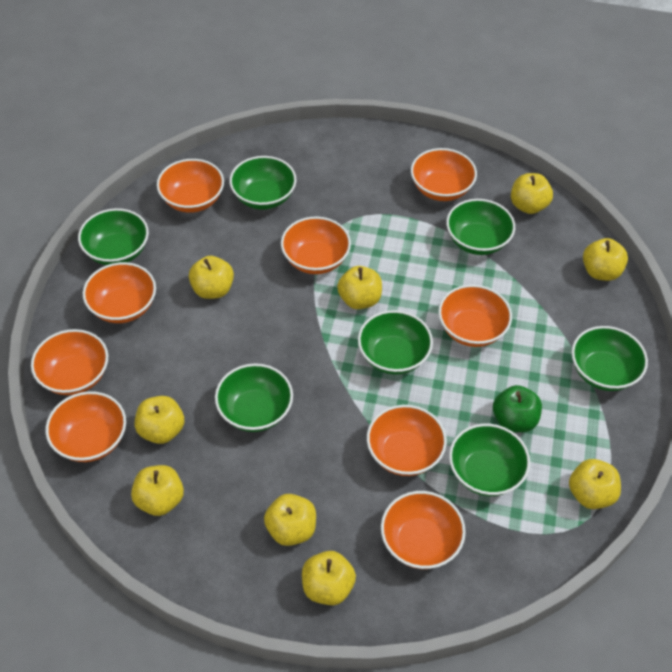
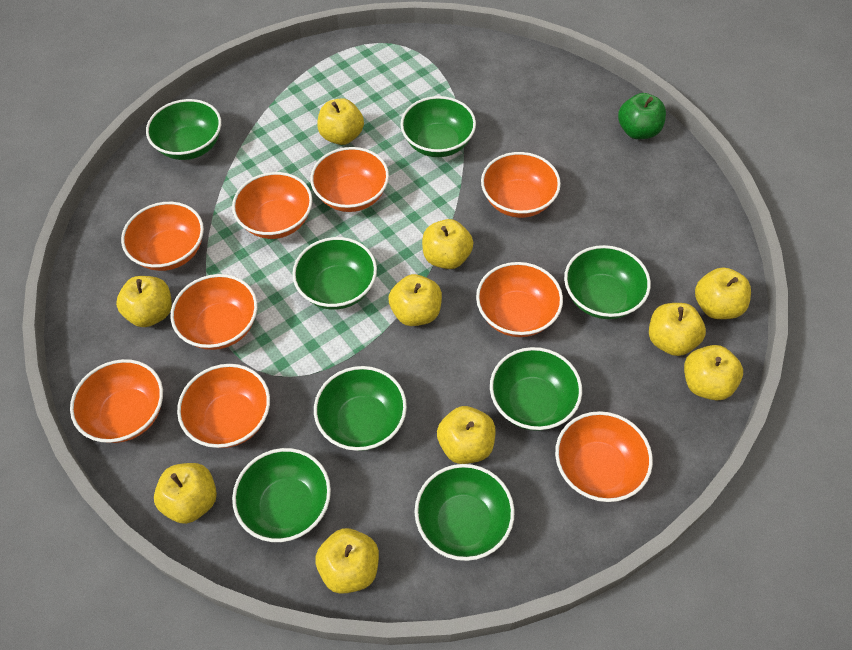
green bowl: 7 -> 8
yellow apple: 9 -> 10

